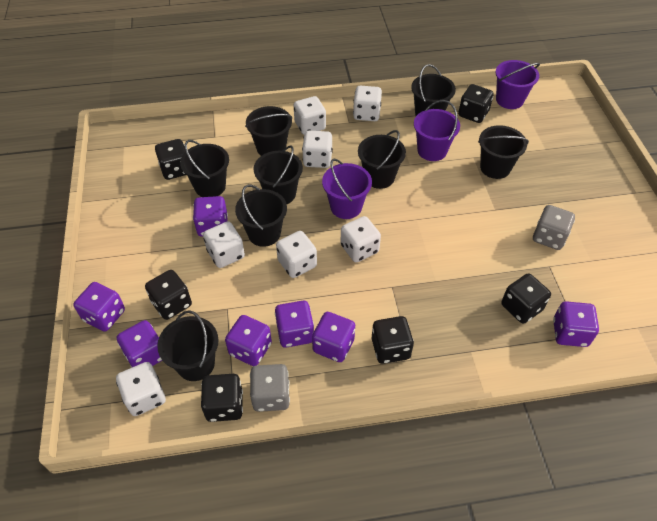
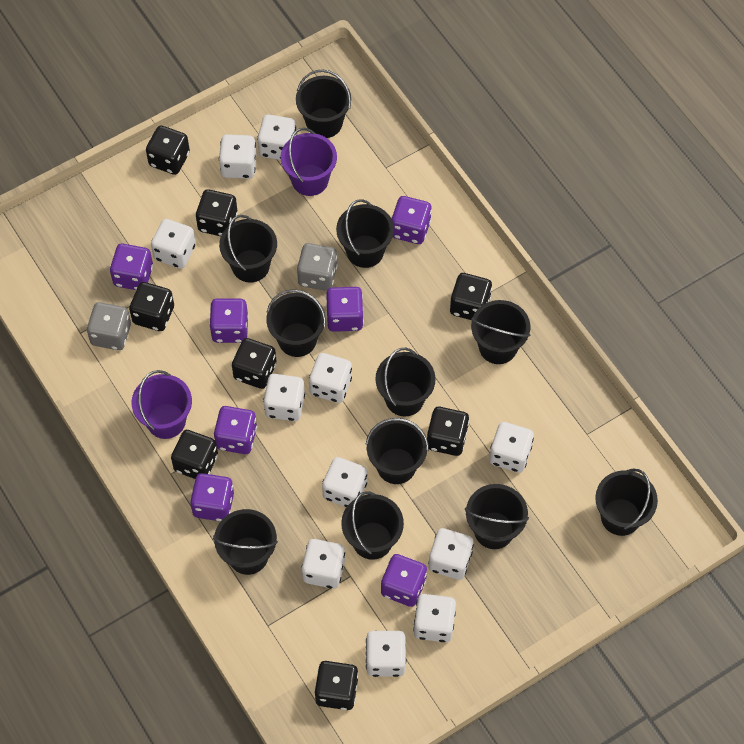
black bucket: 8 -> 11
black dice: 6 -> 8
purple bucket: 3 -> 2
white dice: 7 -> 11

